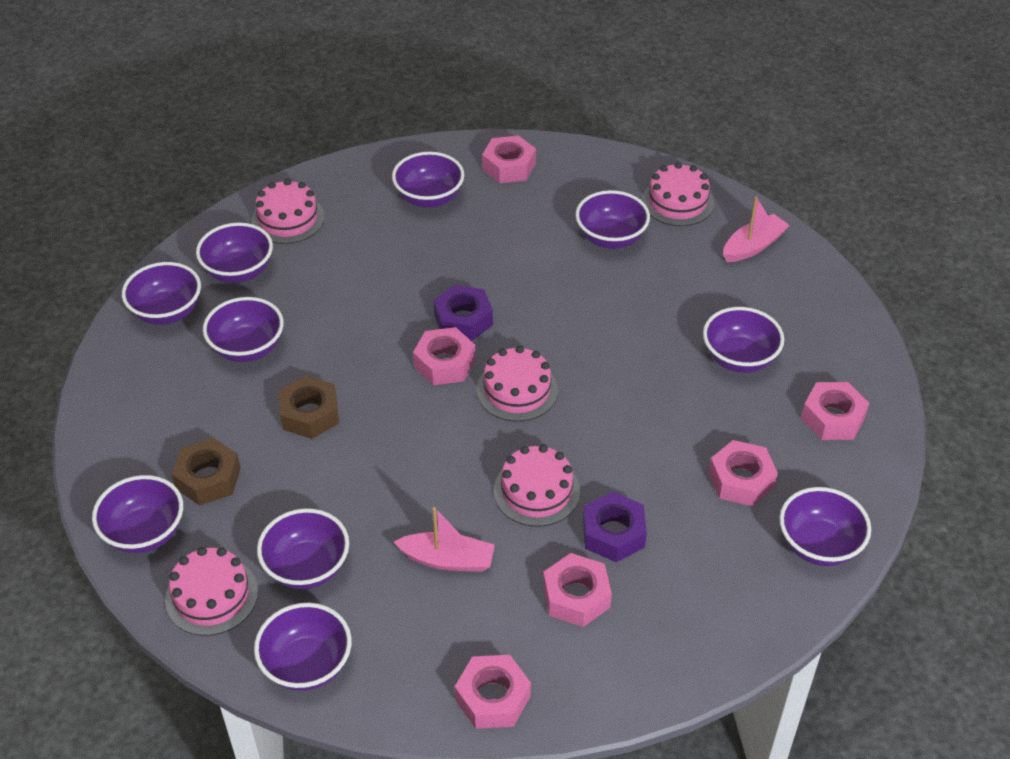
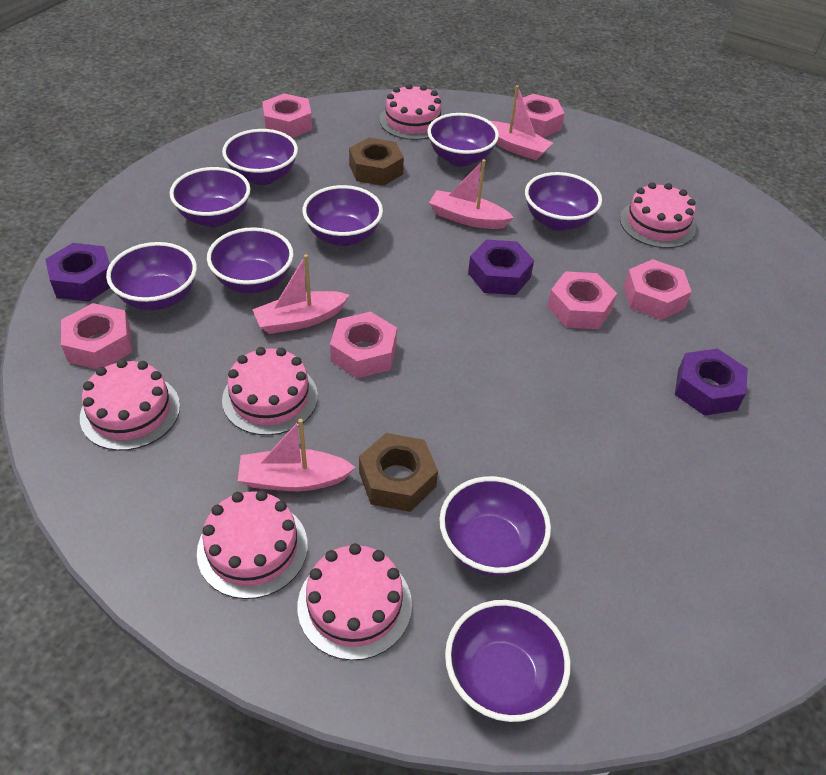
pink boat: 2 -> 4
pink cake: 5 -> 6
purple bowl: 10 -> 9
purple nut: 2 -> 3

